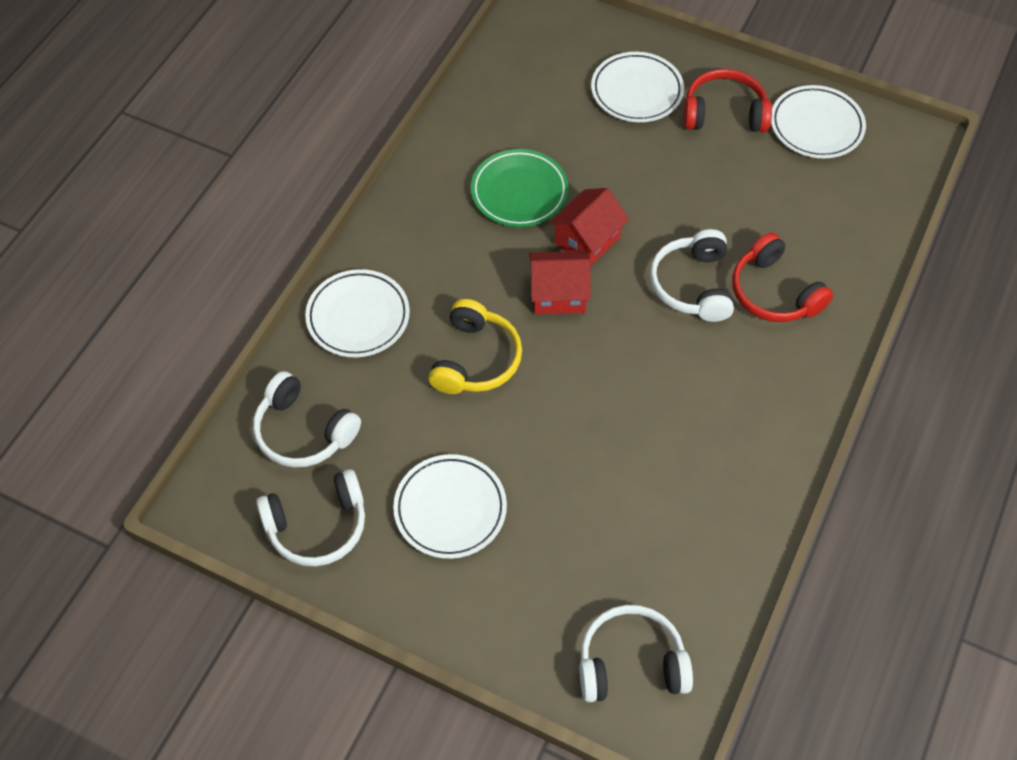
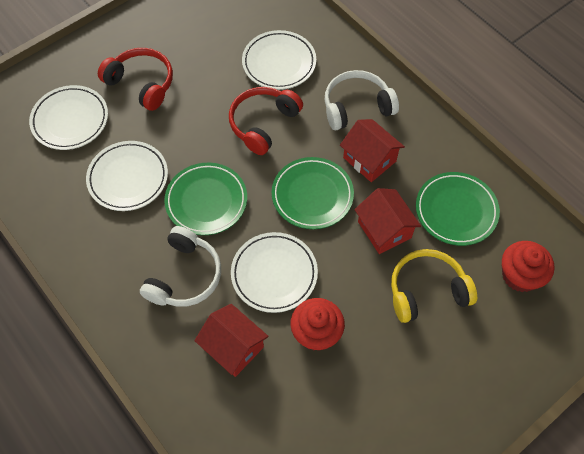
green plate: 1 -> 3
red cupcake: 0 -> 2
red house: 2 -> 3
white headphones: 4 -> 2

